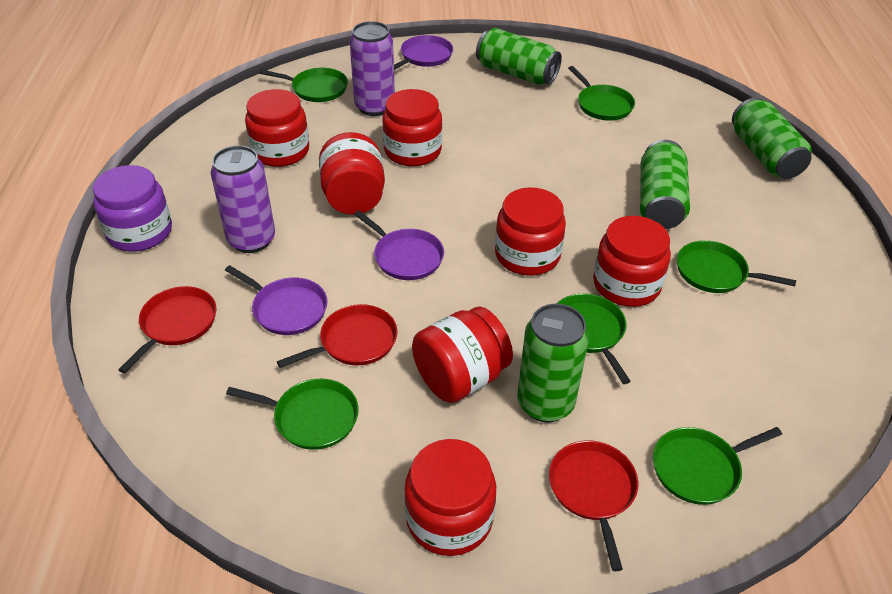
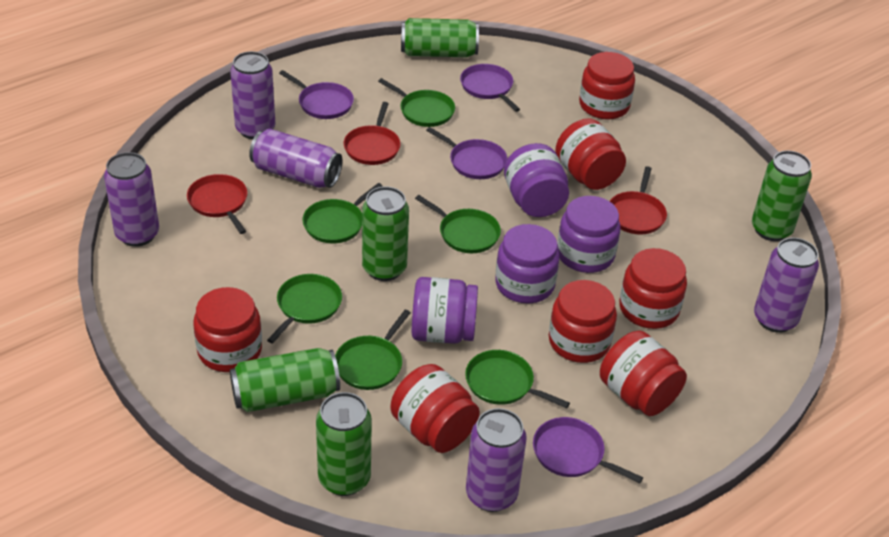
green can: 4 -> 5
purple can: 2 -> 5
purple jar: 1 -> 4
purple pan: 3 -> 4

